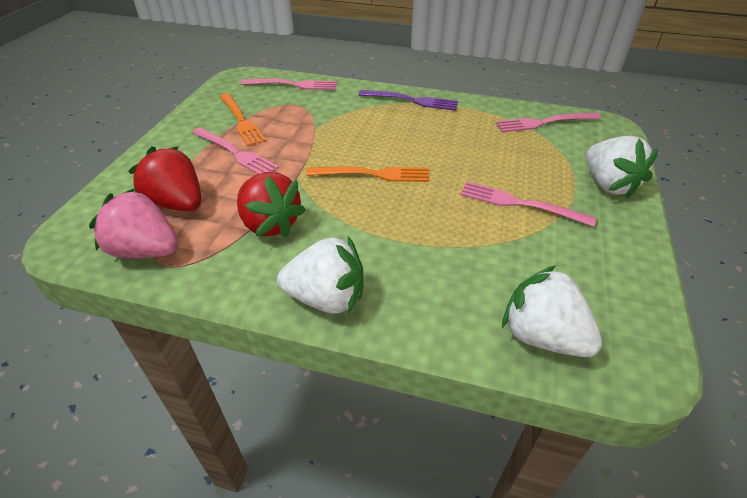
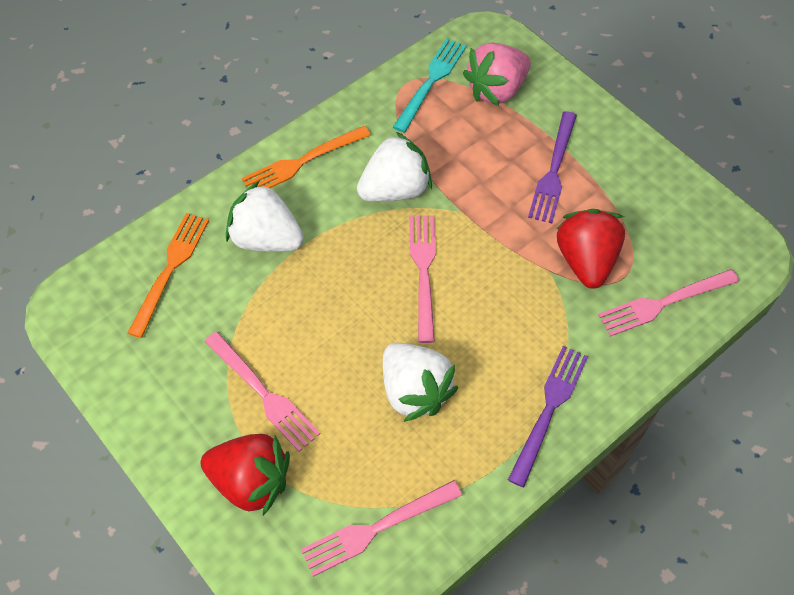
purple fork: 1 -> 2
turquoise fork: 0 -> 1

